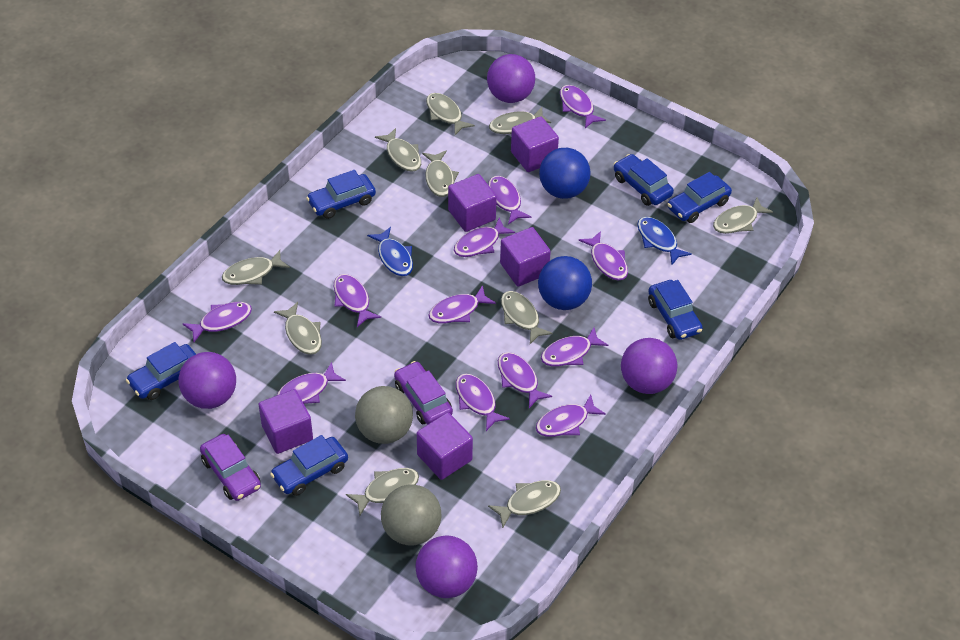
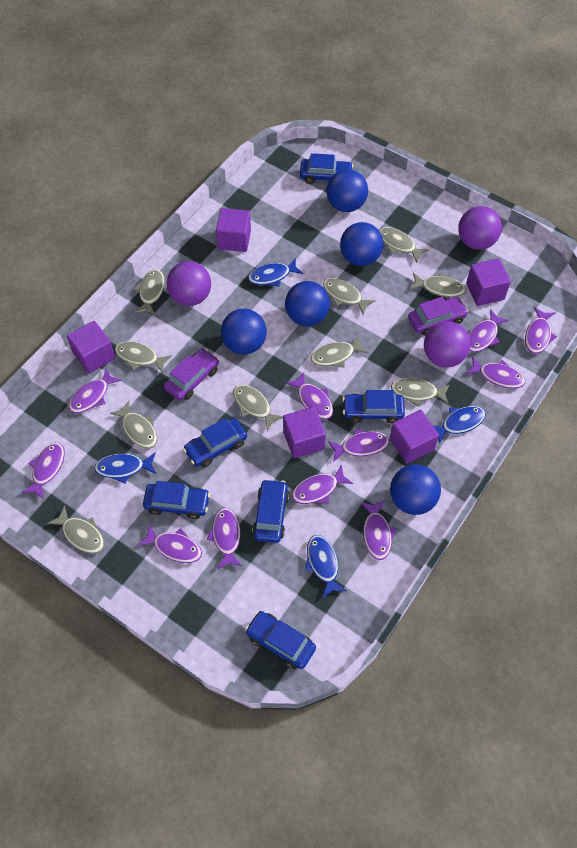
blue ball: 2 -> 5
blue fish: 2 -> 4
grey ball: 2 -> 0
purple ball: 4 -> 3
purple fish: 12 -> 11

